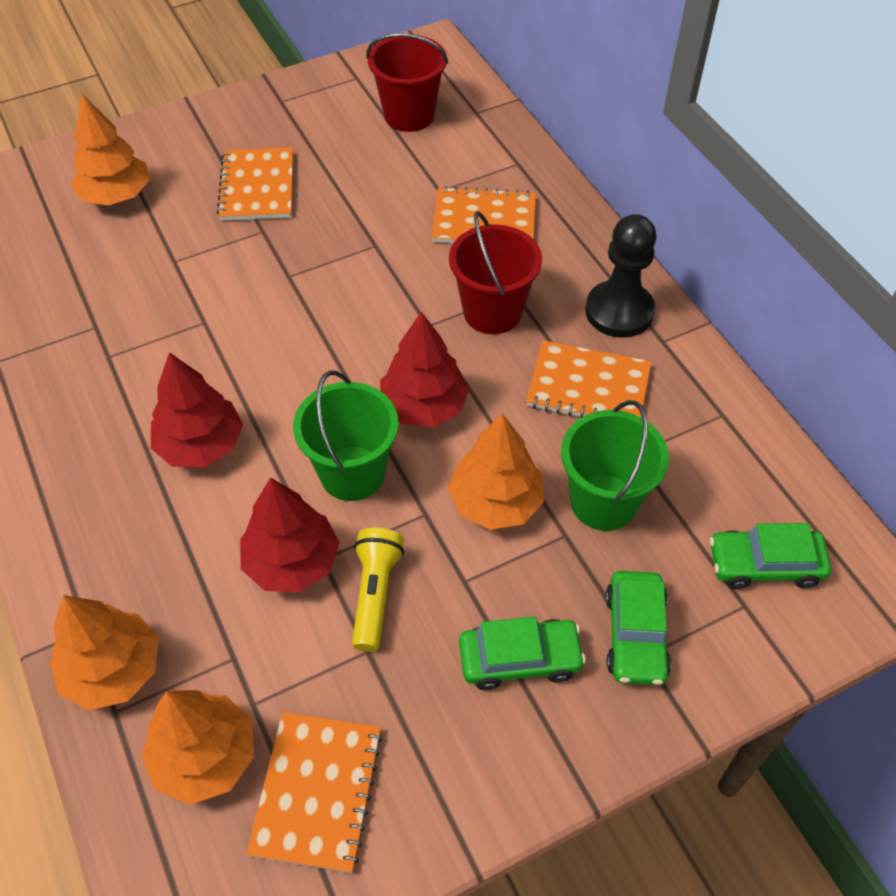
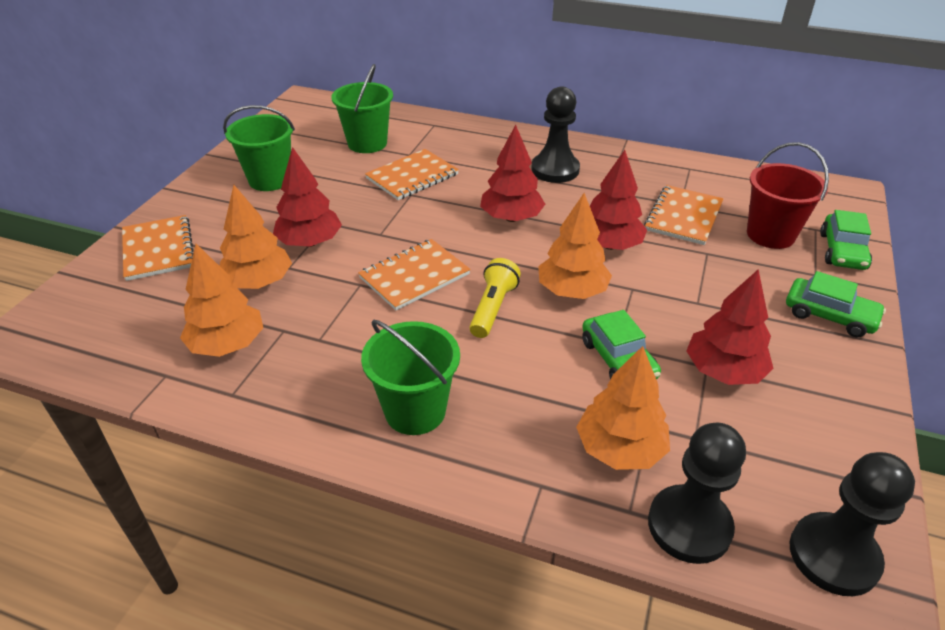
black pawn: 1 -> 3
green bucket: 2 -> 3
red bucket: 2 -> 1
red tree: 3 -> 4

